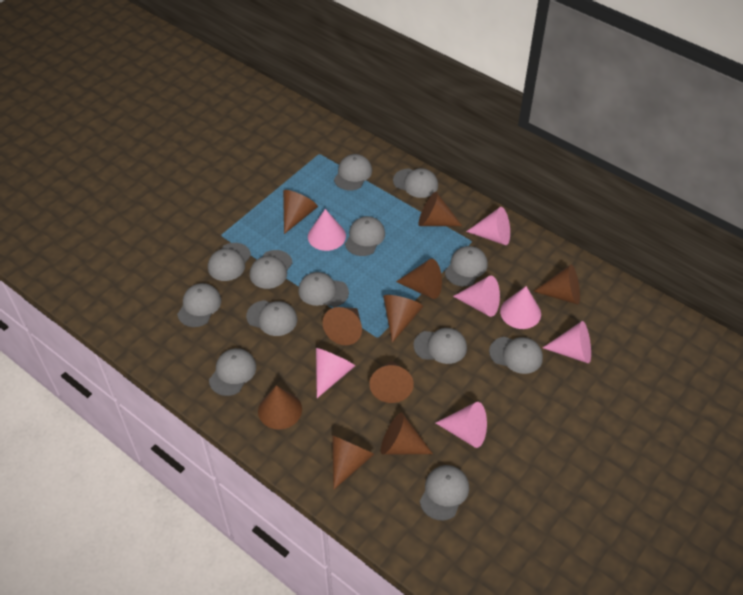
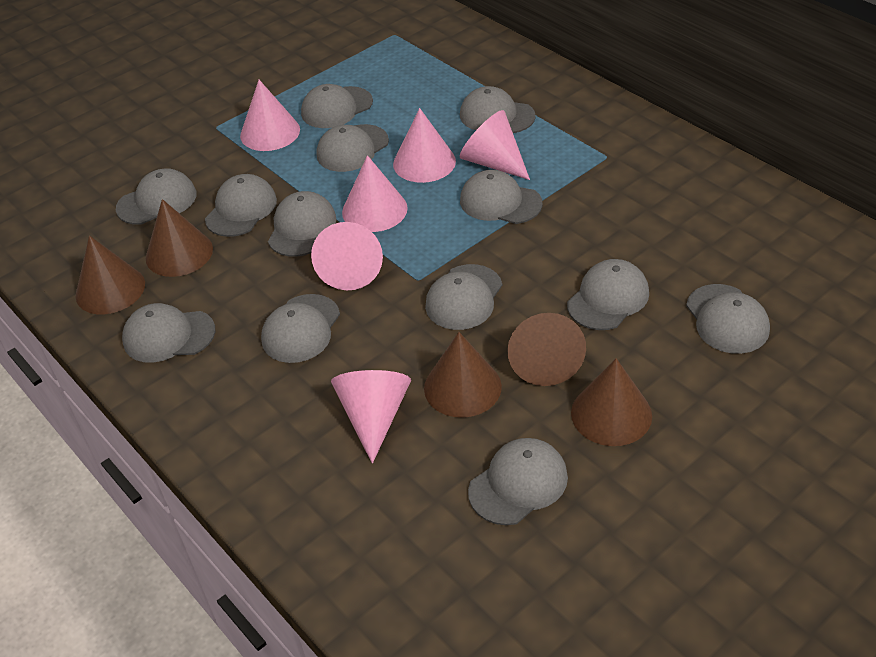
brown cone: 10 -> 5
pink cone: 7 -> 6

